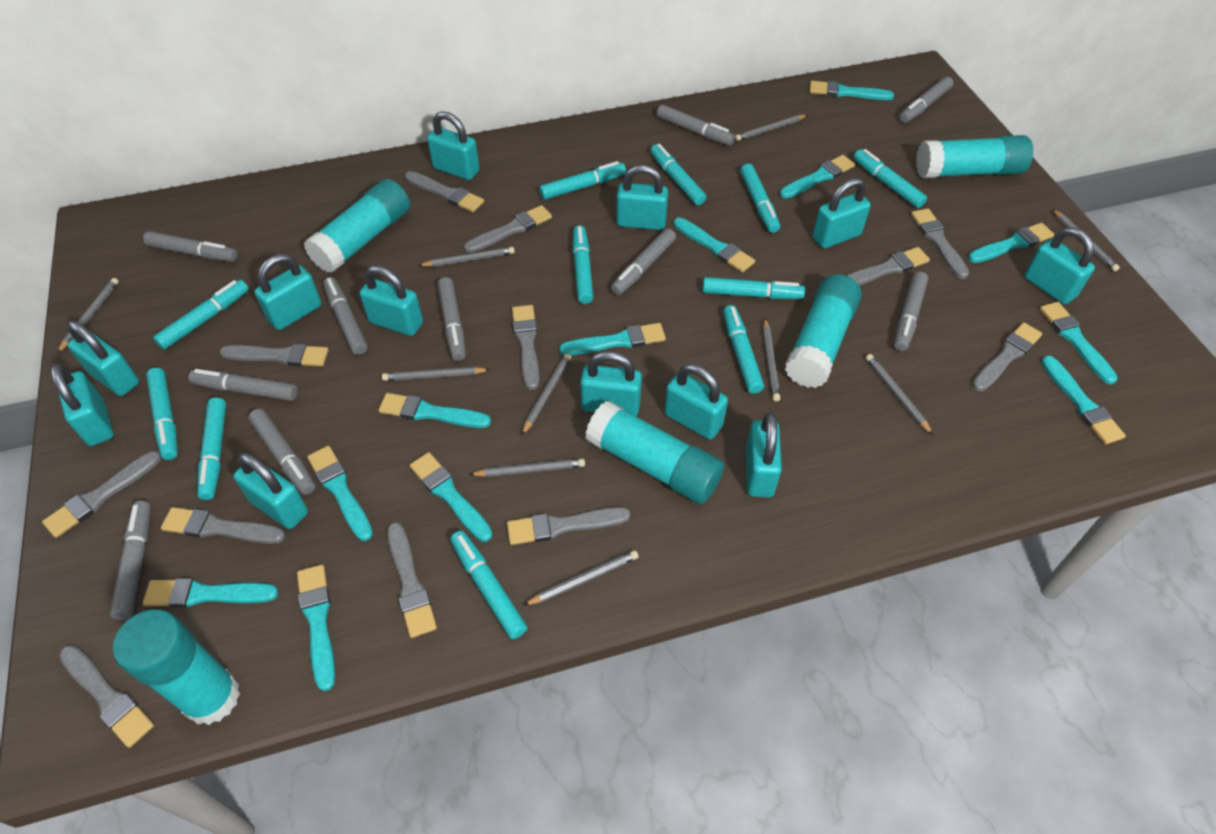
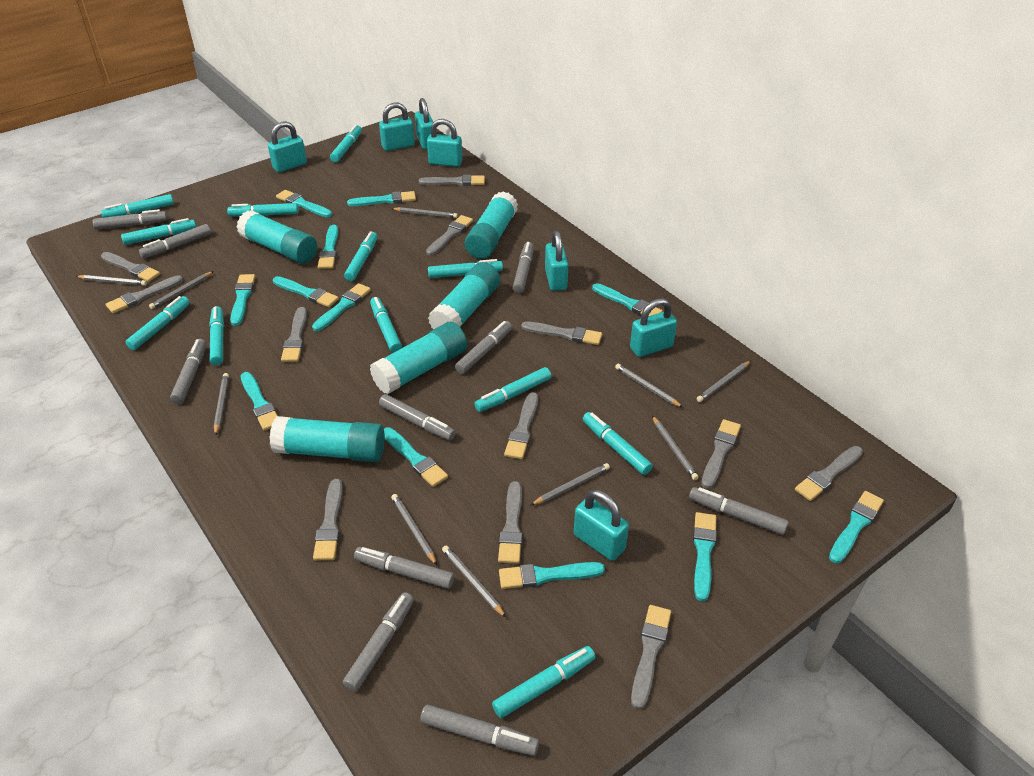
turquoise marker: 11 -> 12
turquoise padlock: 12 -> 7

